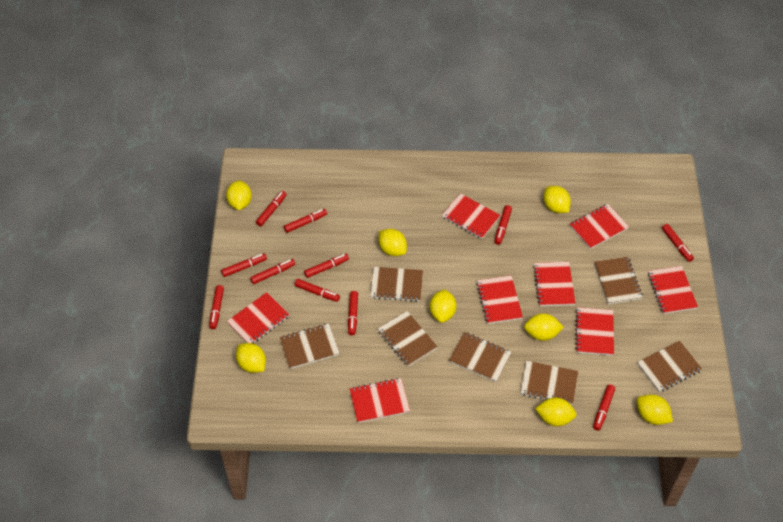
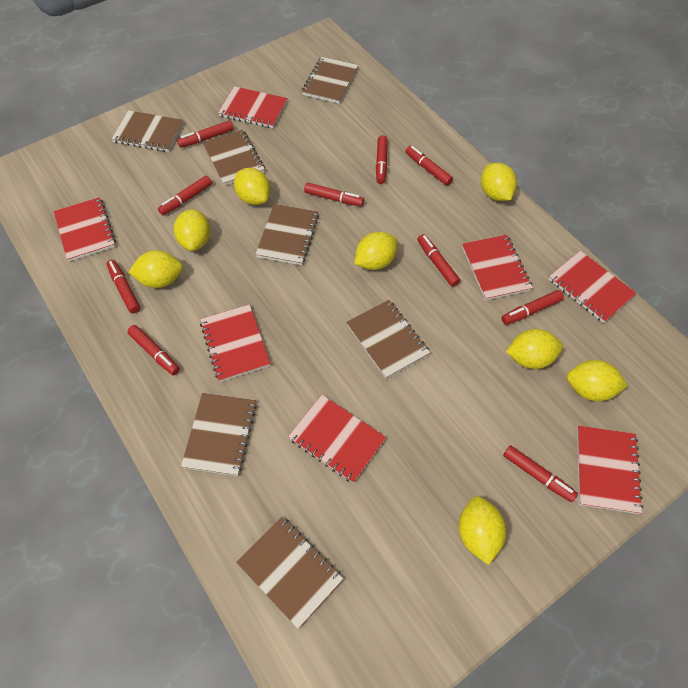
red marker: 11 -> 10
red notebook: 8 -> 7

